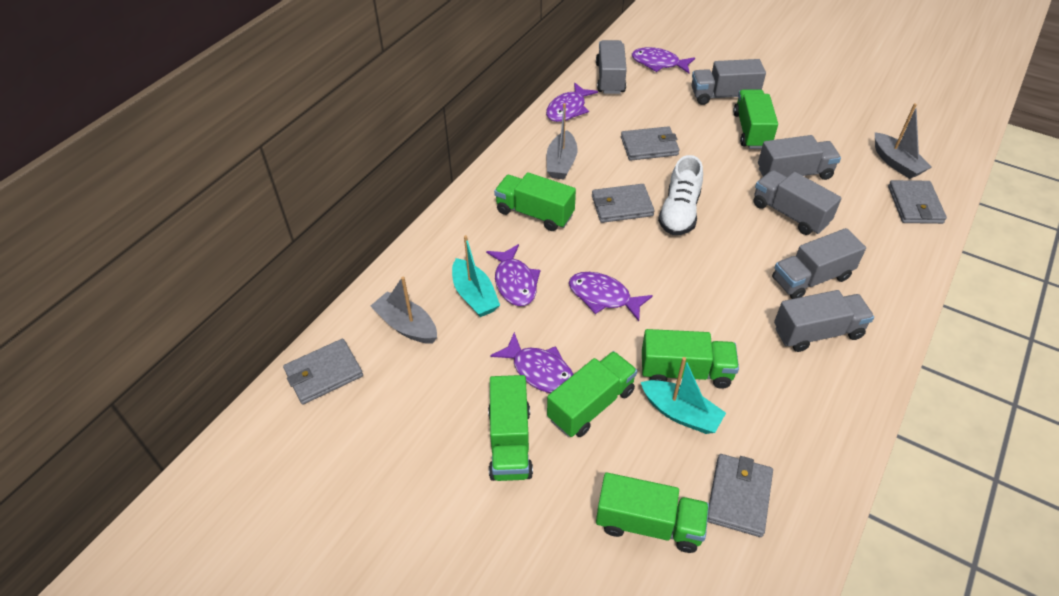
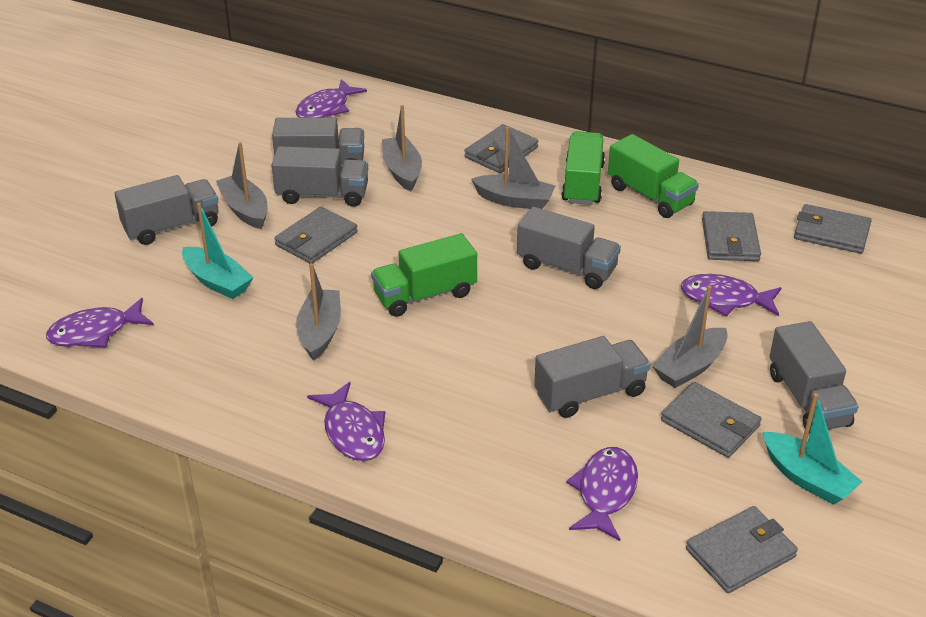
green truck: 6 -> 3
grey boat: 3 -> 5
grey wallet: 5 -> 6
white shoe: 1 -> 0

